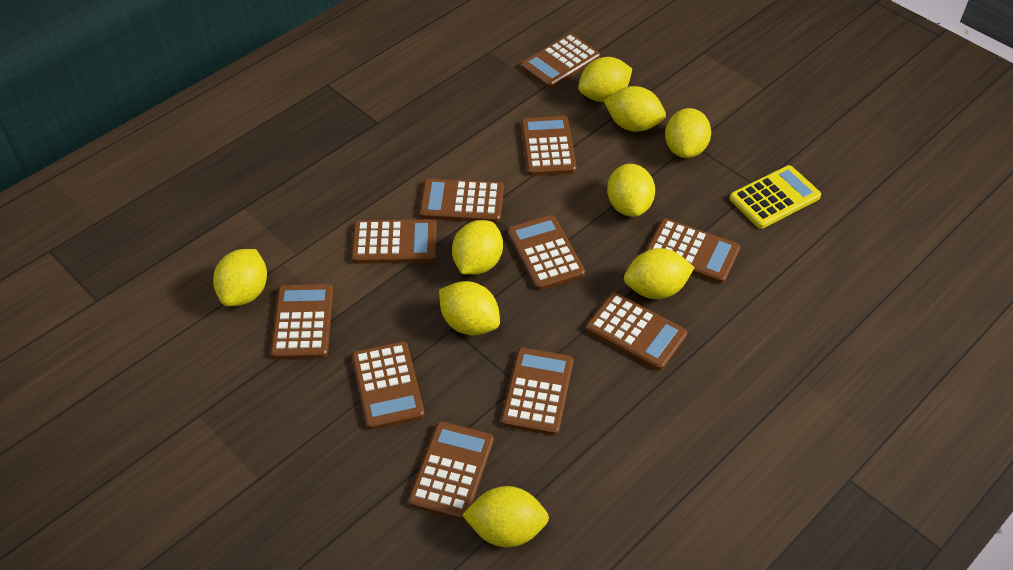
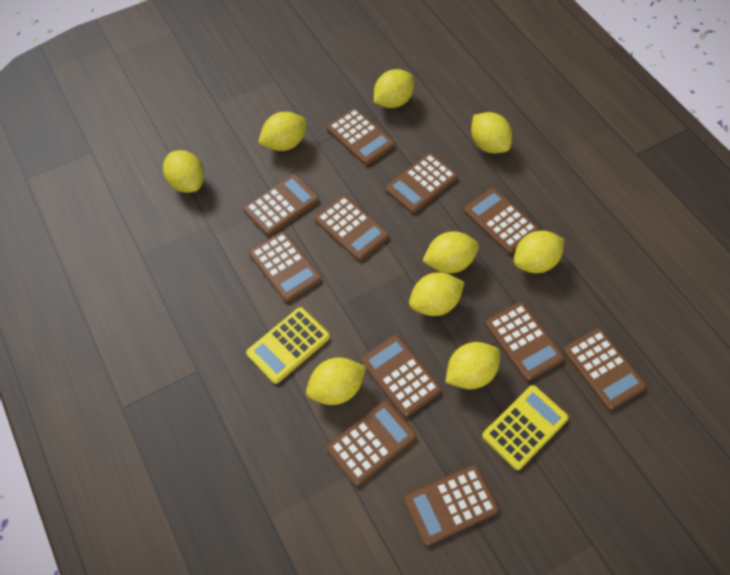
yellow calculator: 1 -> 2

